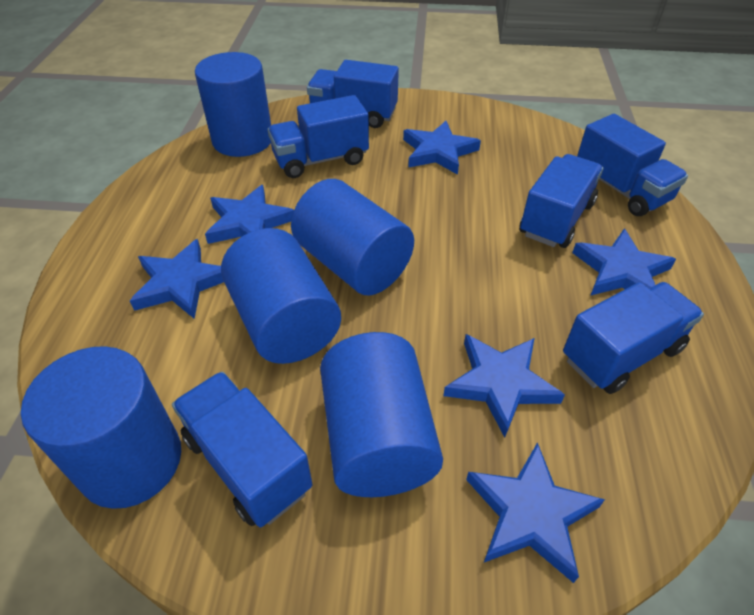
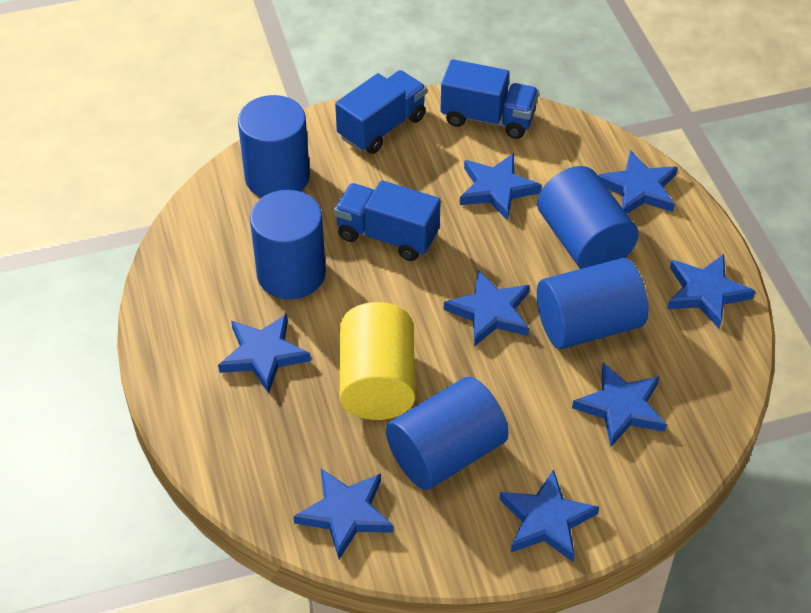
blue star: 6 -> 8
blue truck: 6 -> 3
yellow cylinder: 0 -> 1

